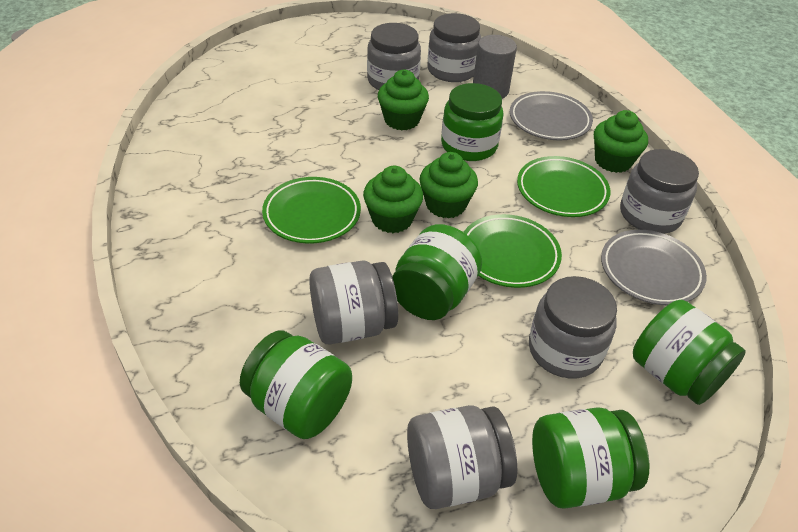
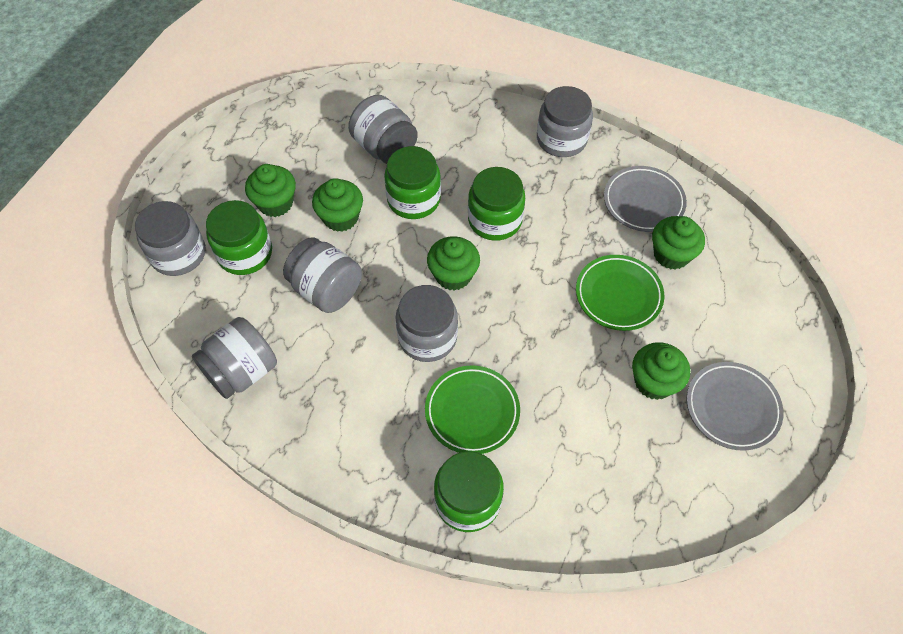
green cupcake: 4 -> 5
green jar: 5 -> 4
green plate: 3 -> 2
grey cylinder: 1 -> 0

